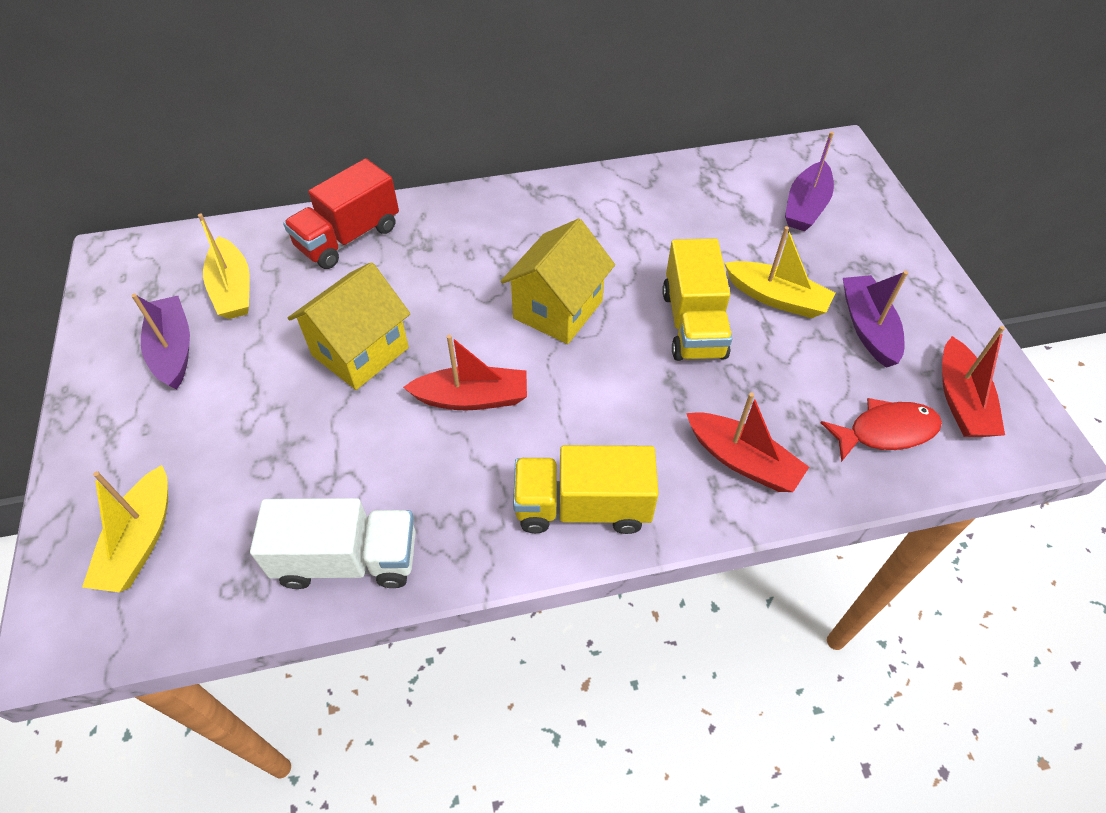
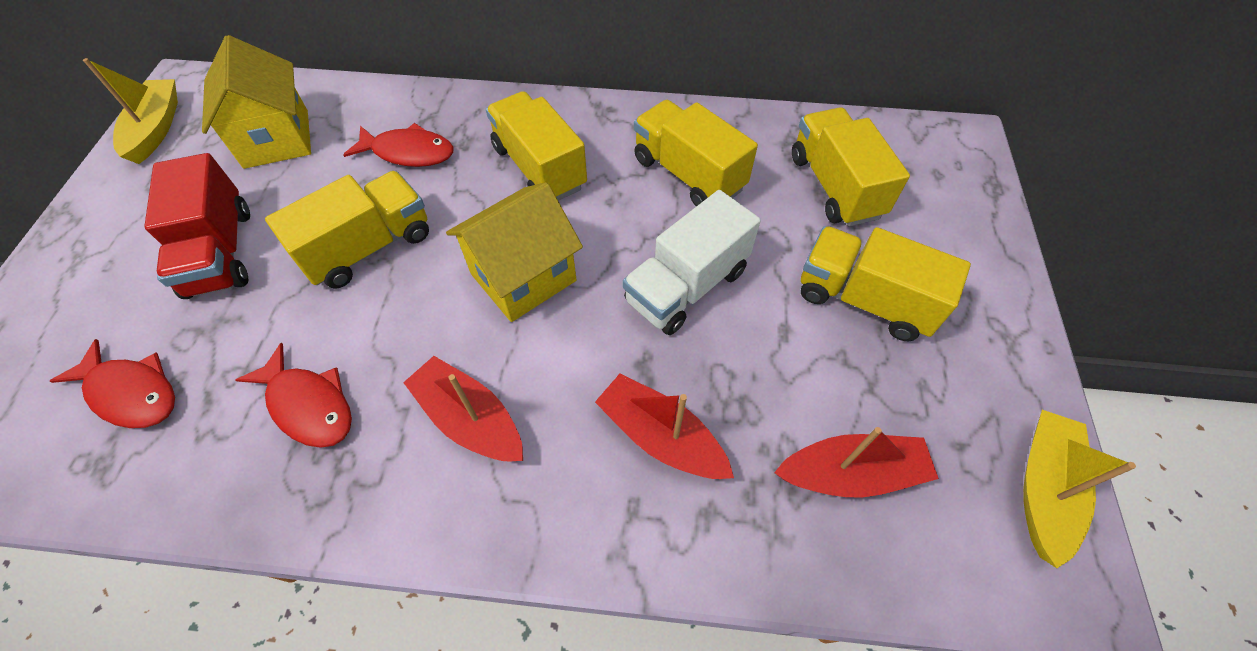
purple boat: 3 -> 0
red fish: 1 -> 3
yellow boat: 3 -> 2
yellow truck: 2 -> 5

